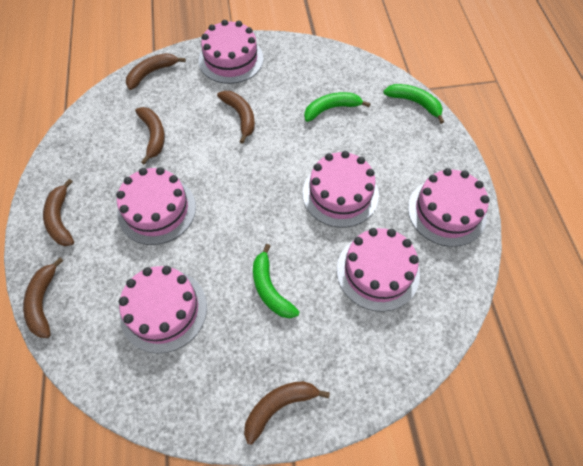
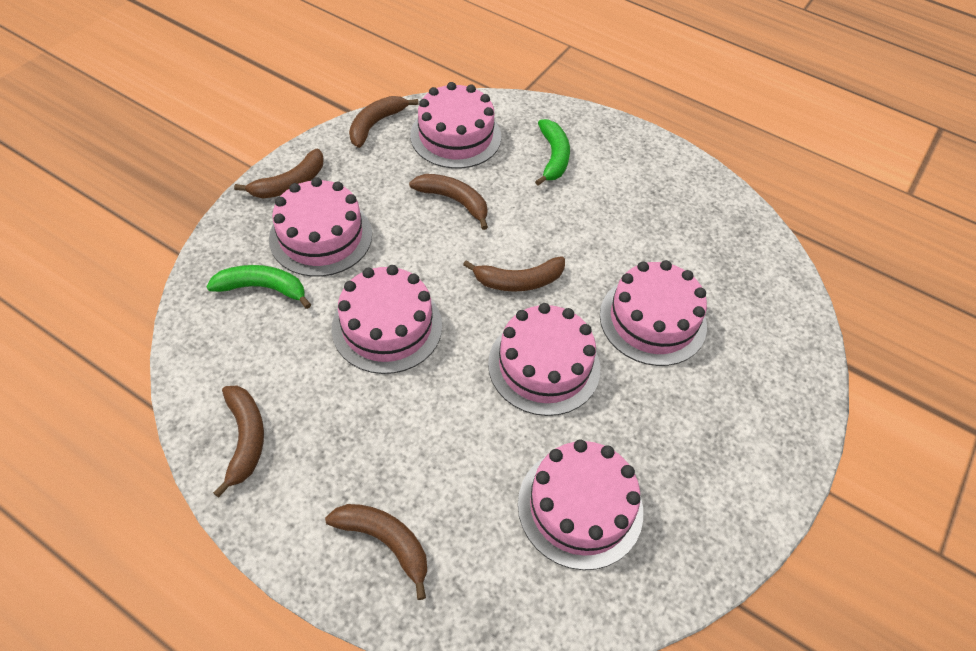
green banana: 3 -> 2

